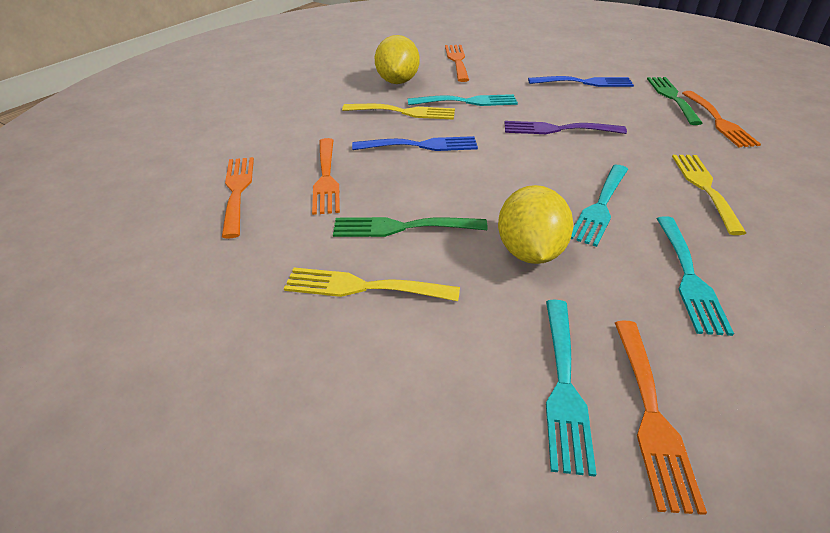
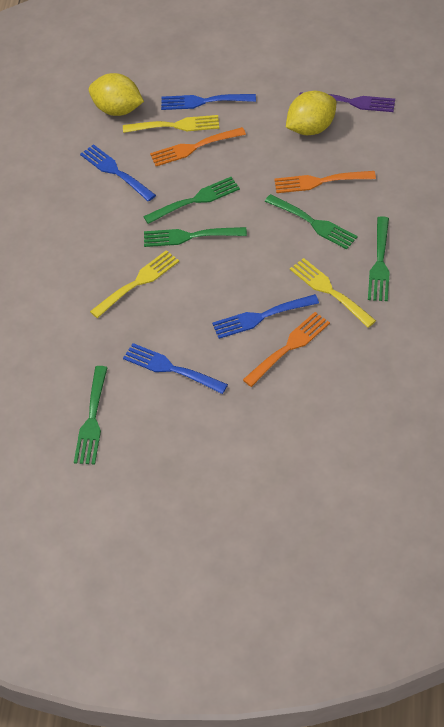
blue fork: 2 -> 4
green fork: 2 -> 5
orange fork: 5 -> 3
turquoise fork: 4 -> 0

